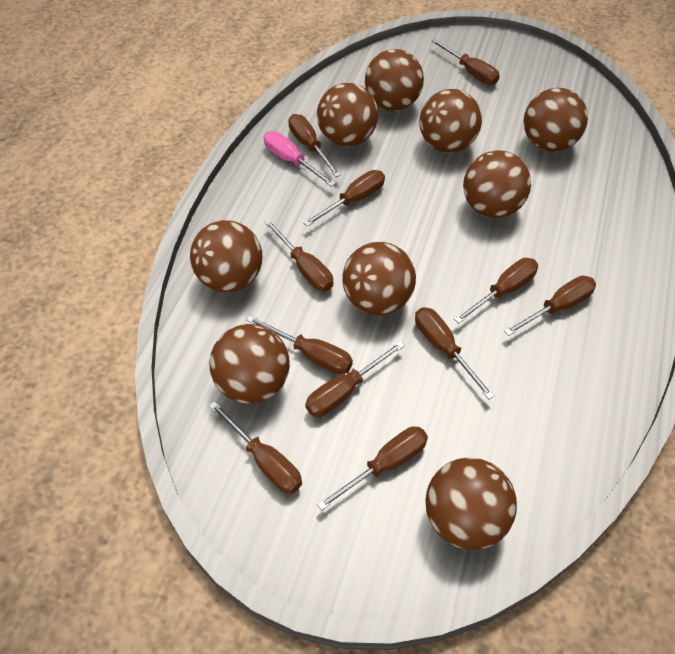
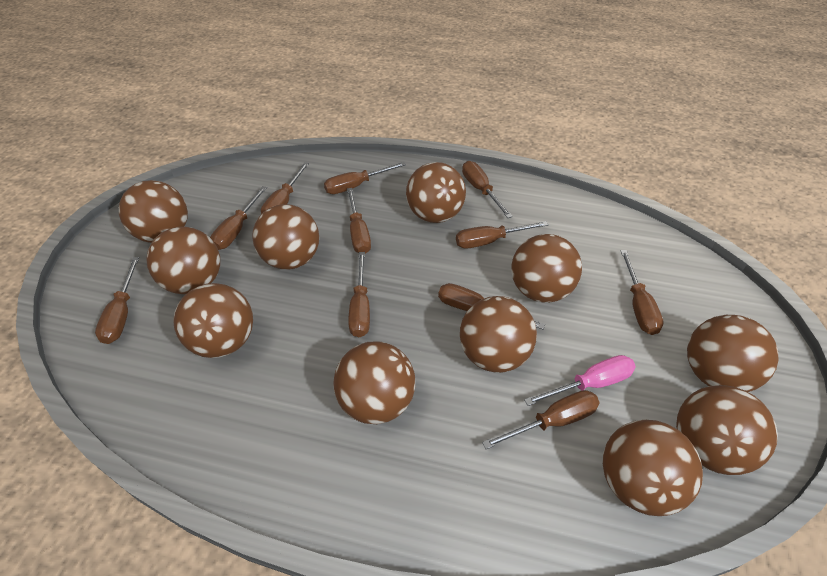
brown ball: 9 -> 11

